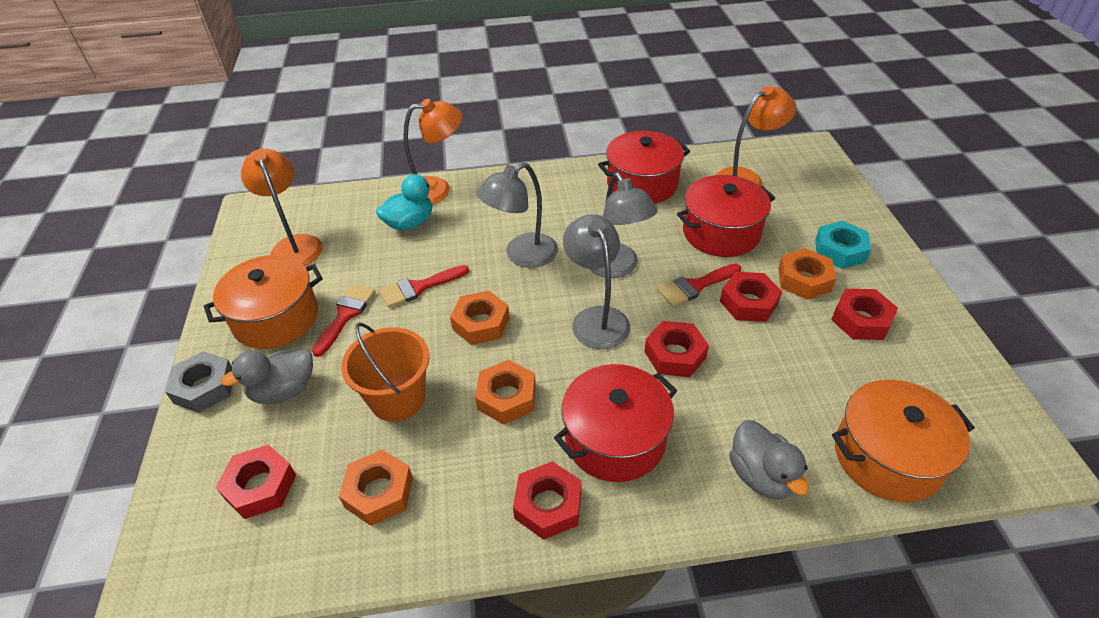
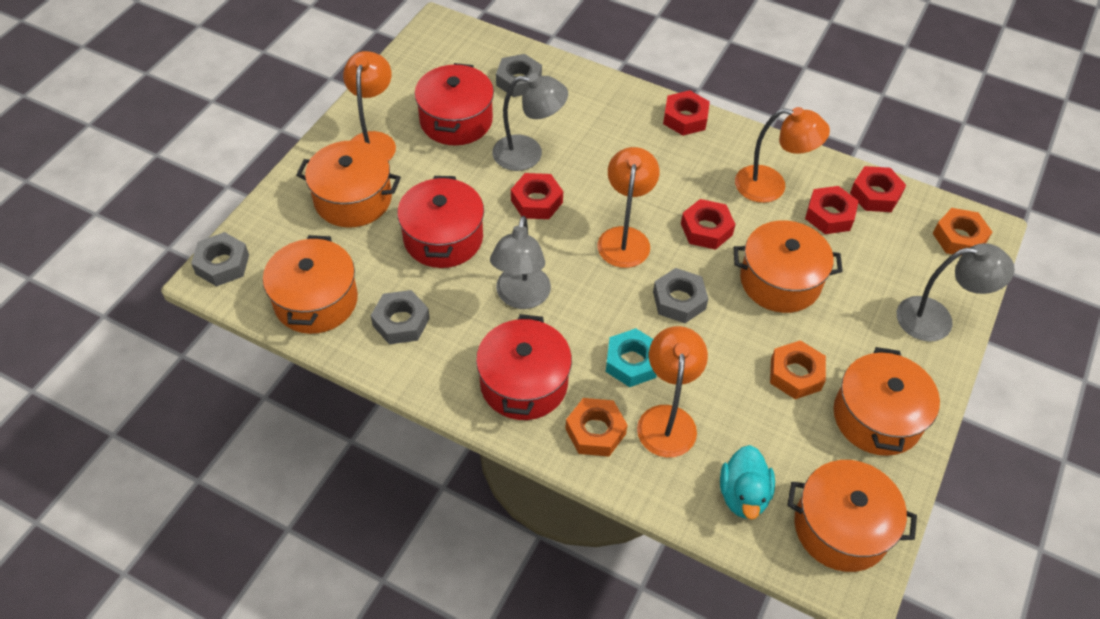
grey duck: 2 -> 0
grey nut: 1 -> 4
orange bucket: 1 -> 0
orange lamp: 3 -> 4
orange nut: 4 -> 3
orange pot: 2 -> 5
red brush: 3 -> 0

